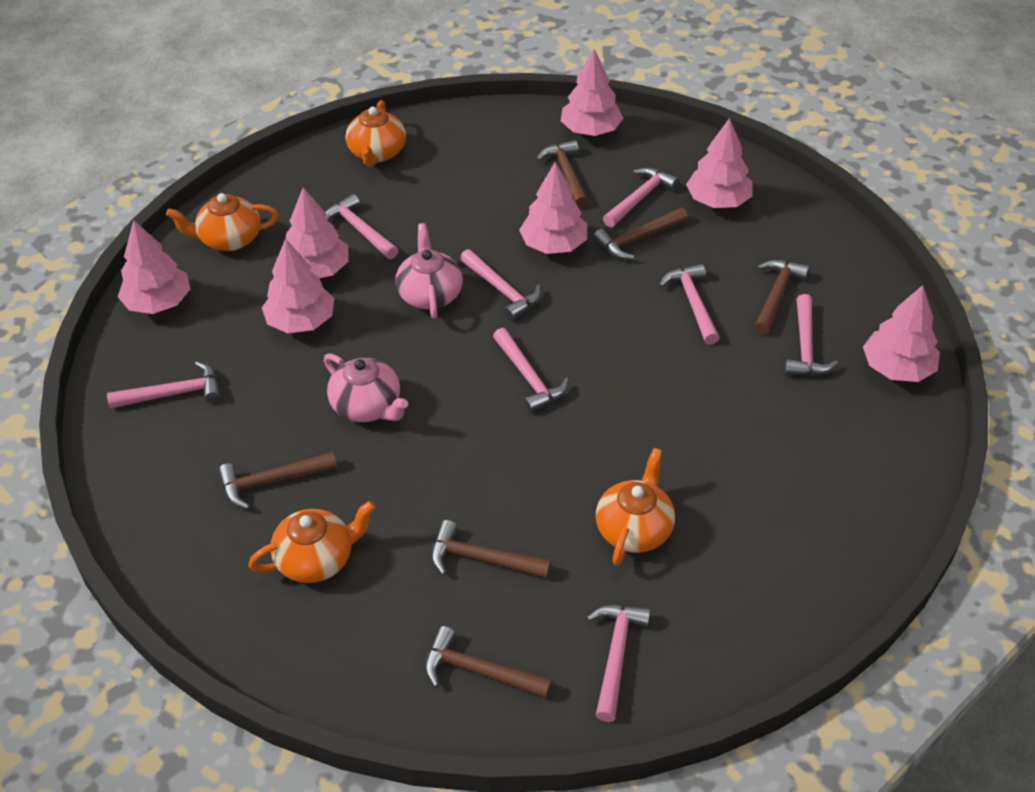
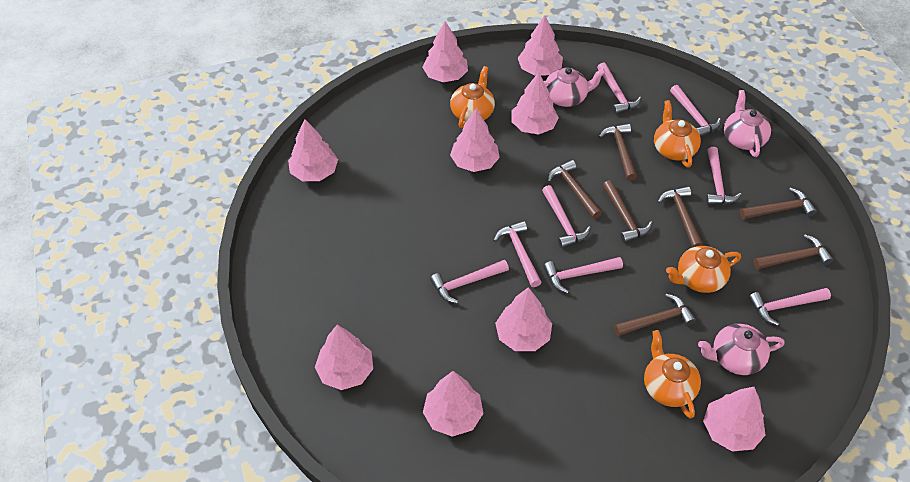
brown hammer: 6 -> 7
pink teapot: 2 -> 3
pink tree: 7 -> 9

